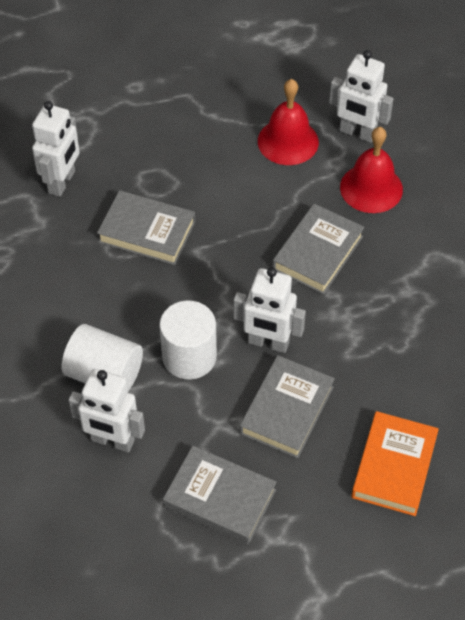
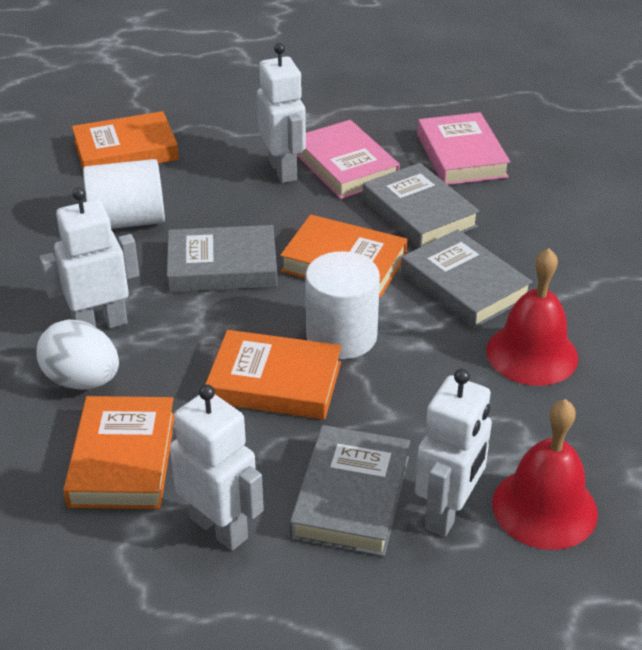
orange book: 1 -> 4
pink book: 0 -> 2
white egg: 0 -> 1

